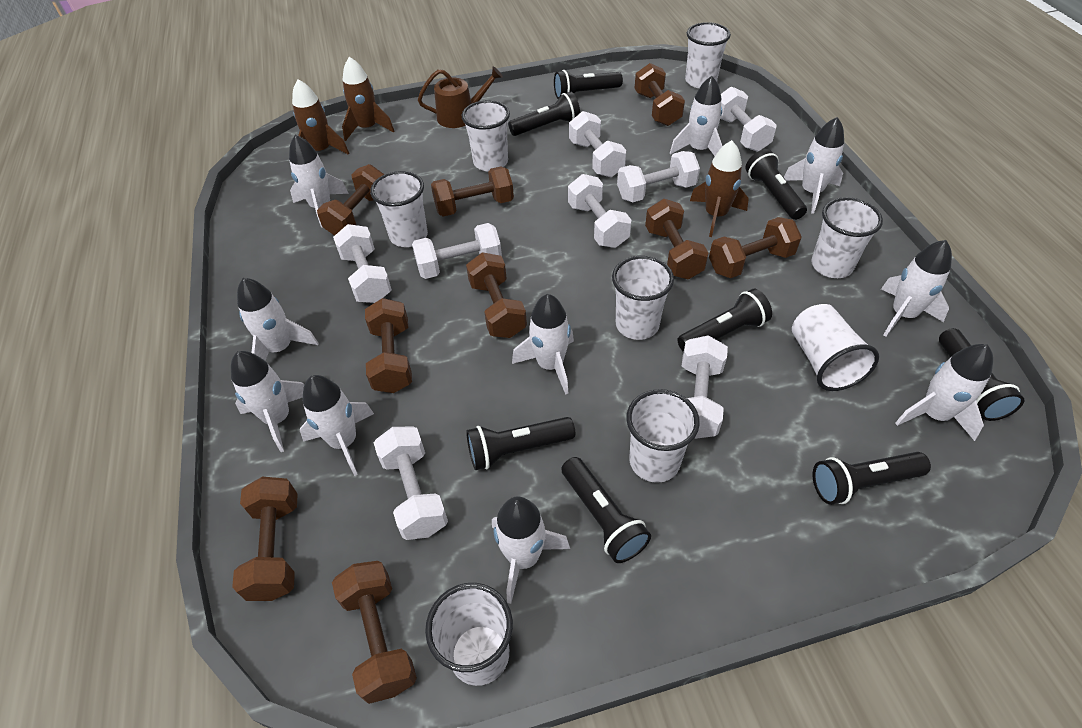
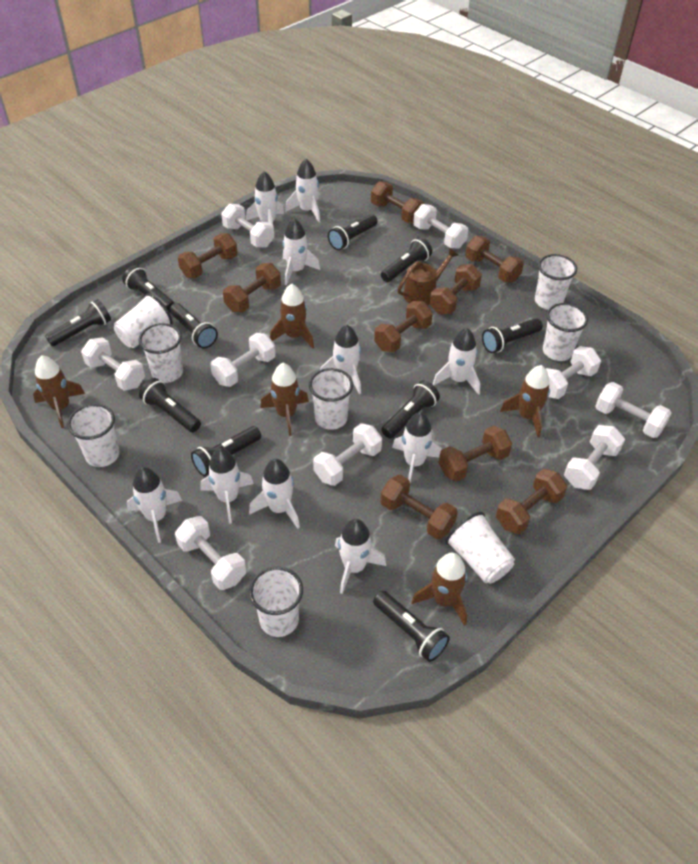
black flashlight: 8 -> 10
brown rocket: 3 -> 5
white dumbbell: 8 -> 9

